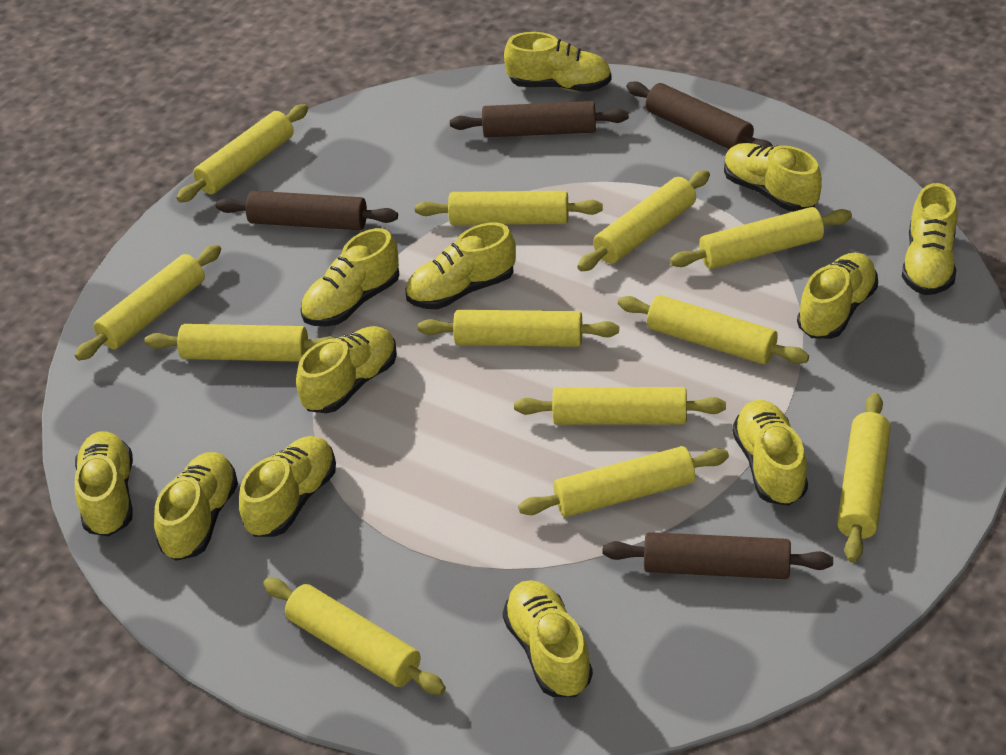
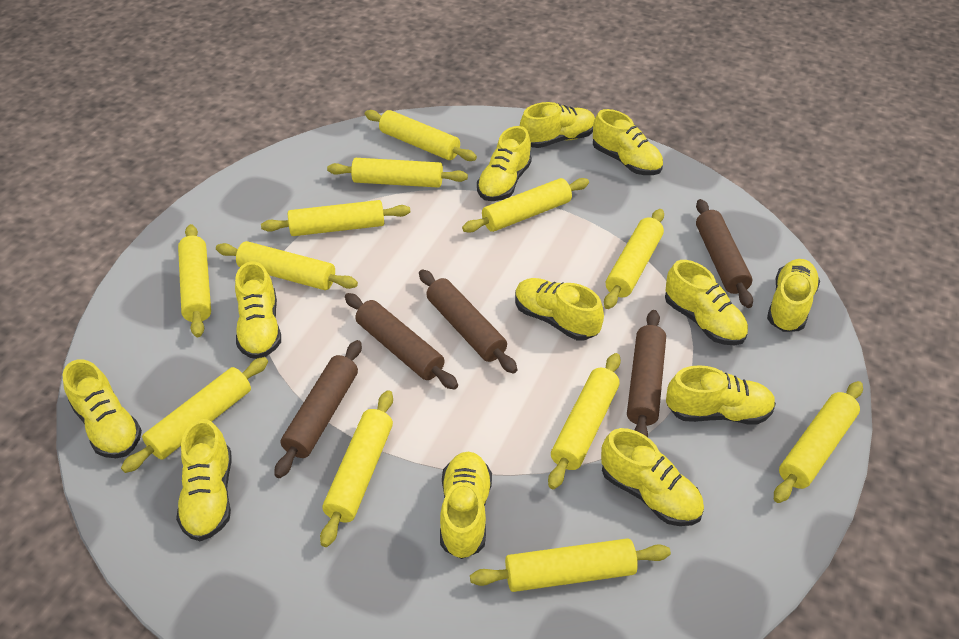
brown rolling pin: 4 -> 5

